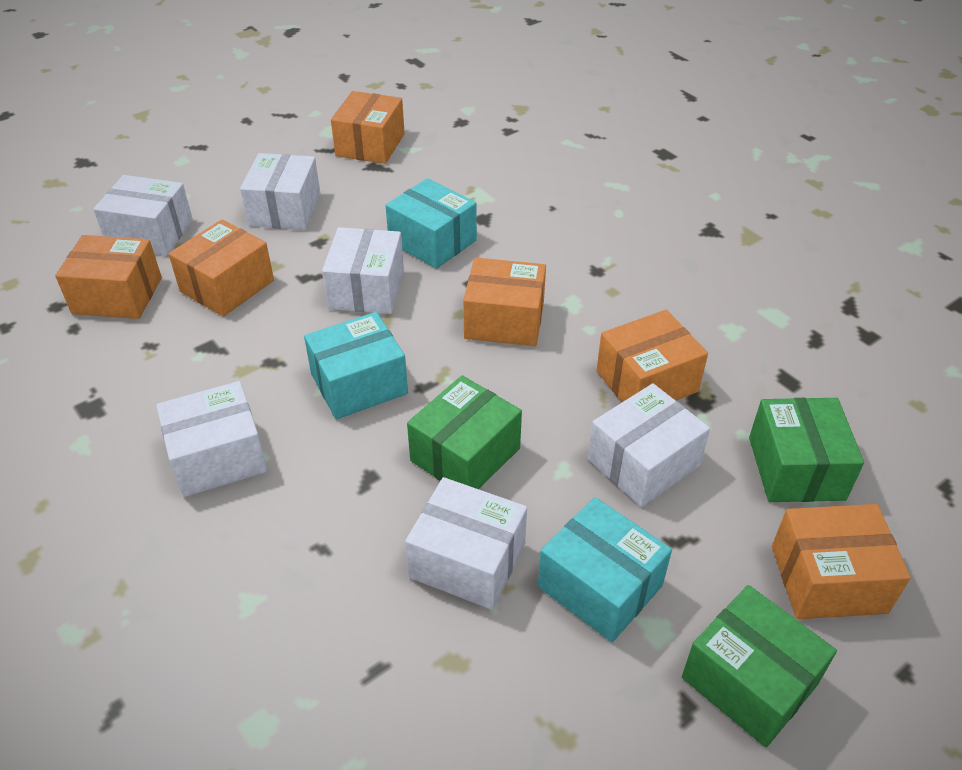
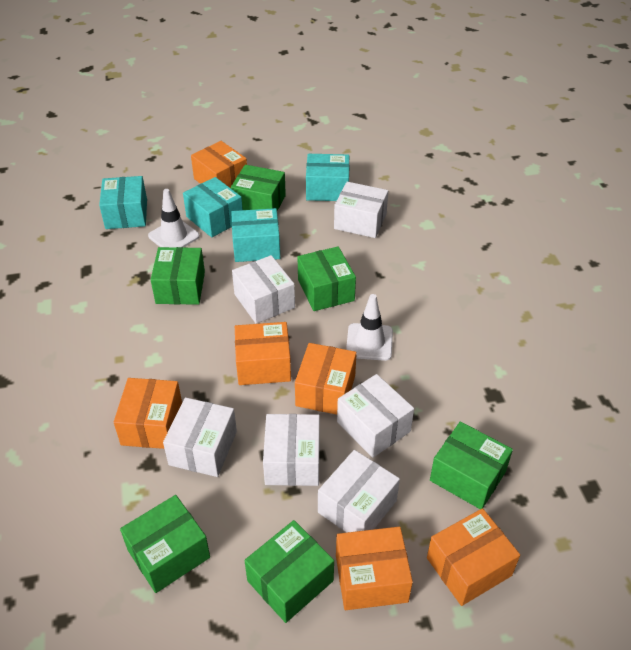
green box: 3 -> 6
turquoise box: 3 -> 4
white traffic cone: 0 -> 2

